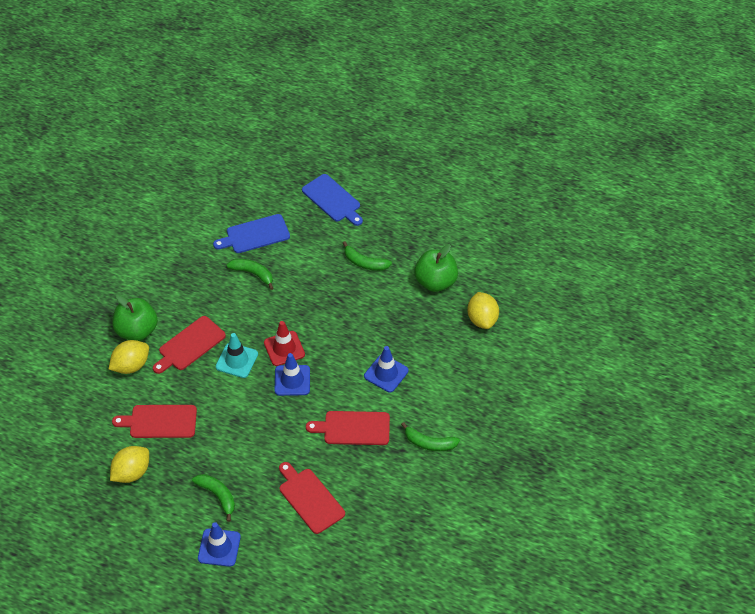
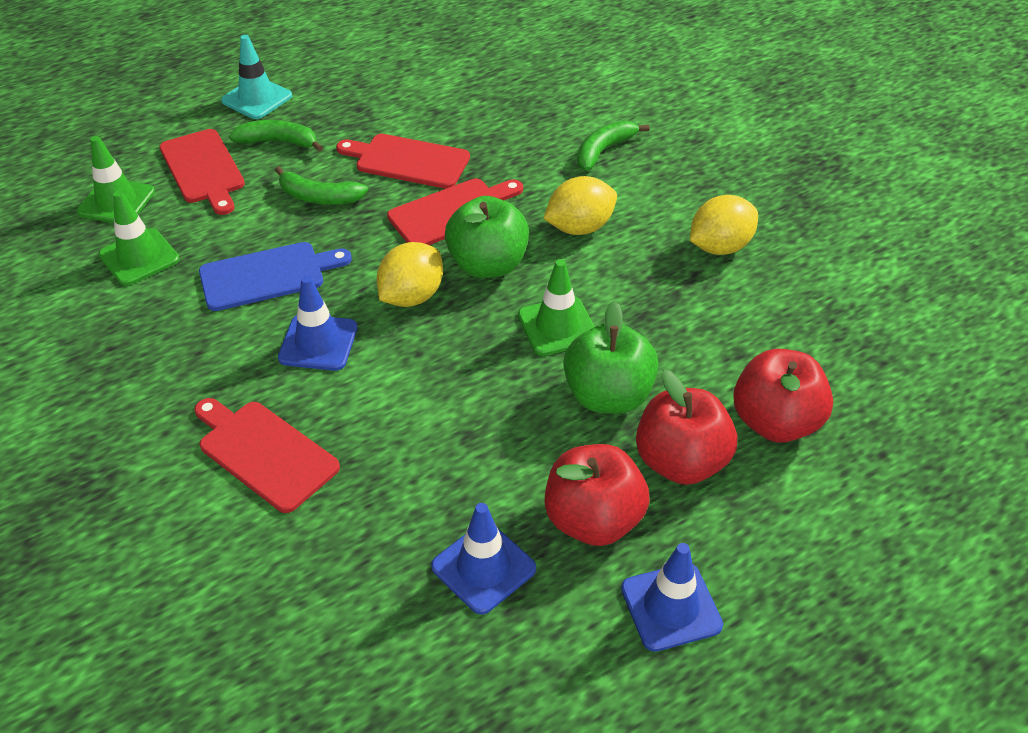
blue cutting board: 2 -> 1
green banana: 4 -> 3
green traffic cone: 0 -> 3
red apple: 0 -> 3
red traffic cone: 1 -> 0

